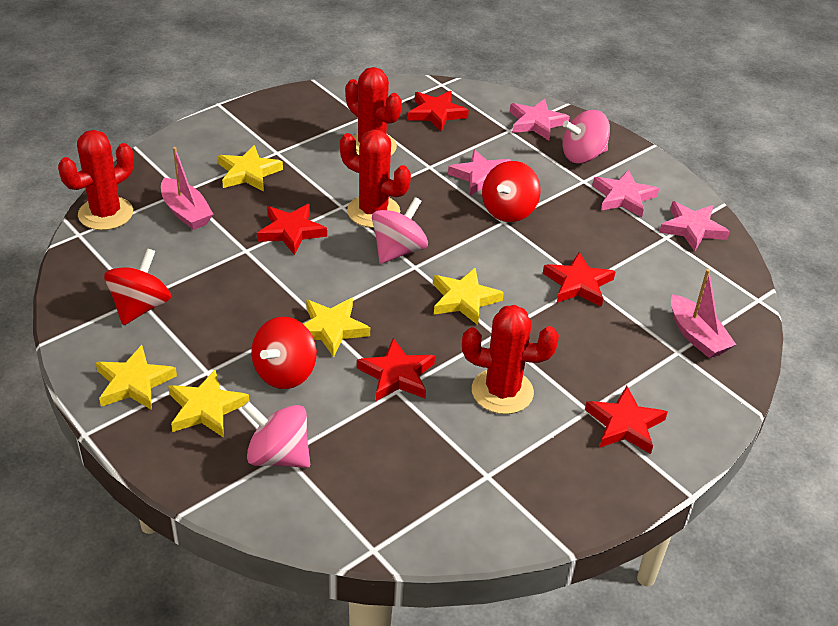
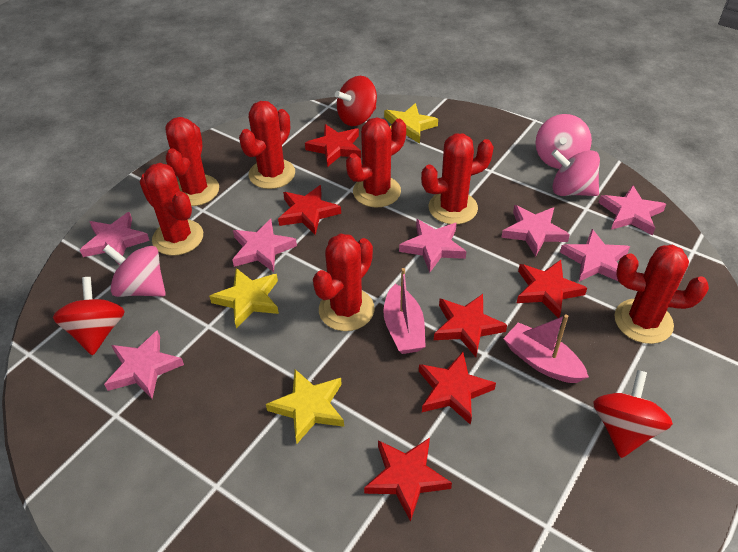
pink star: 4 -> 7
red cactus: 4 -> 7
red star: 5 -> 6
yellow star: 5 -> 3

